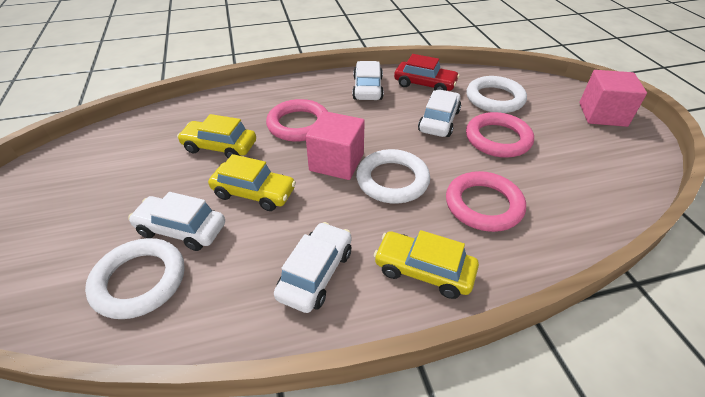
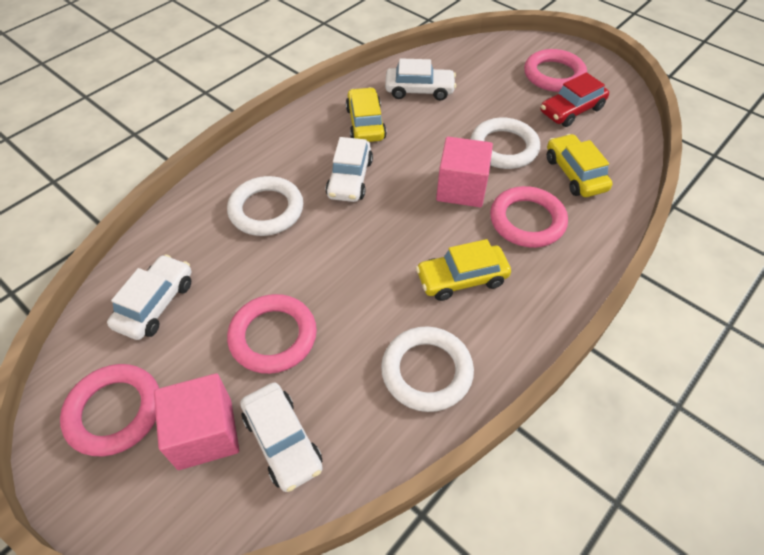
pink ring: 3 -> 4

